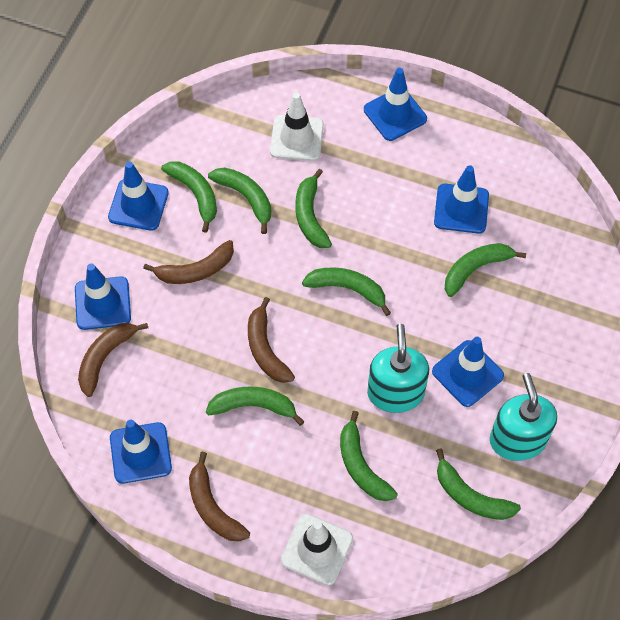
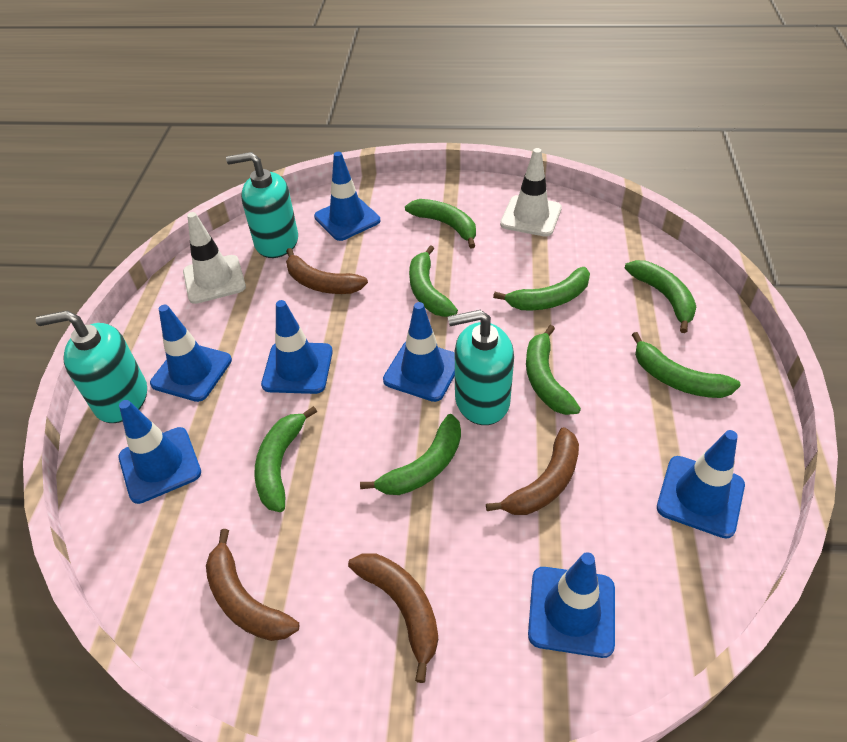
blue traffic cone: 6 -> 7
turquoise soap dispenser: 2 -> 3

